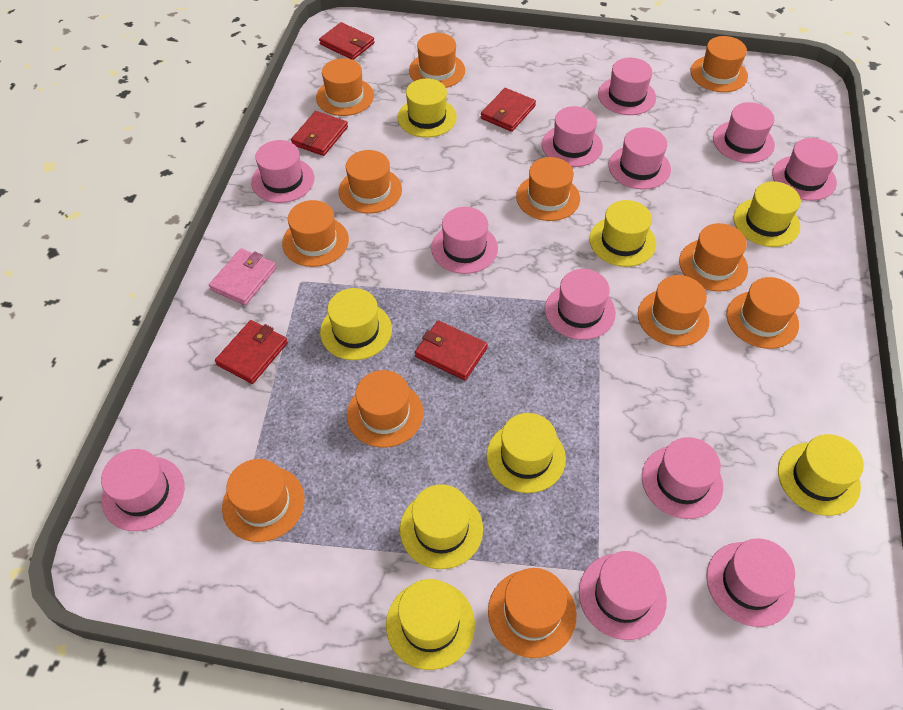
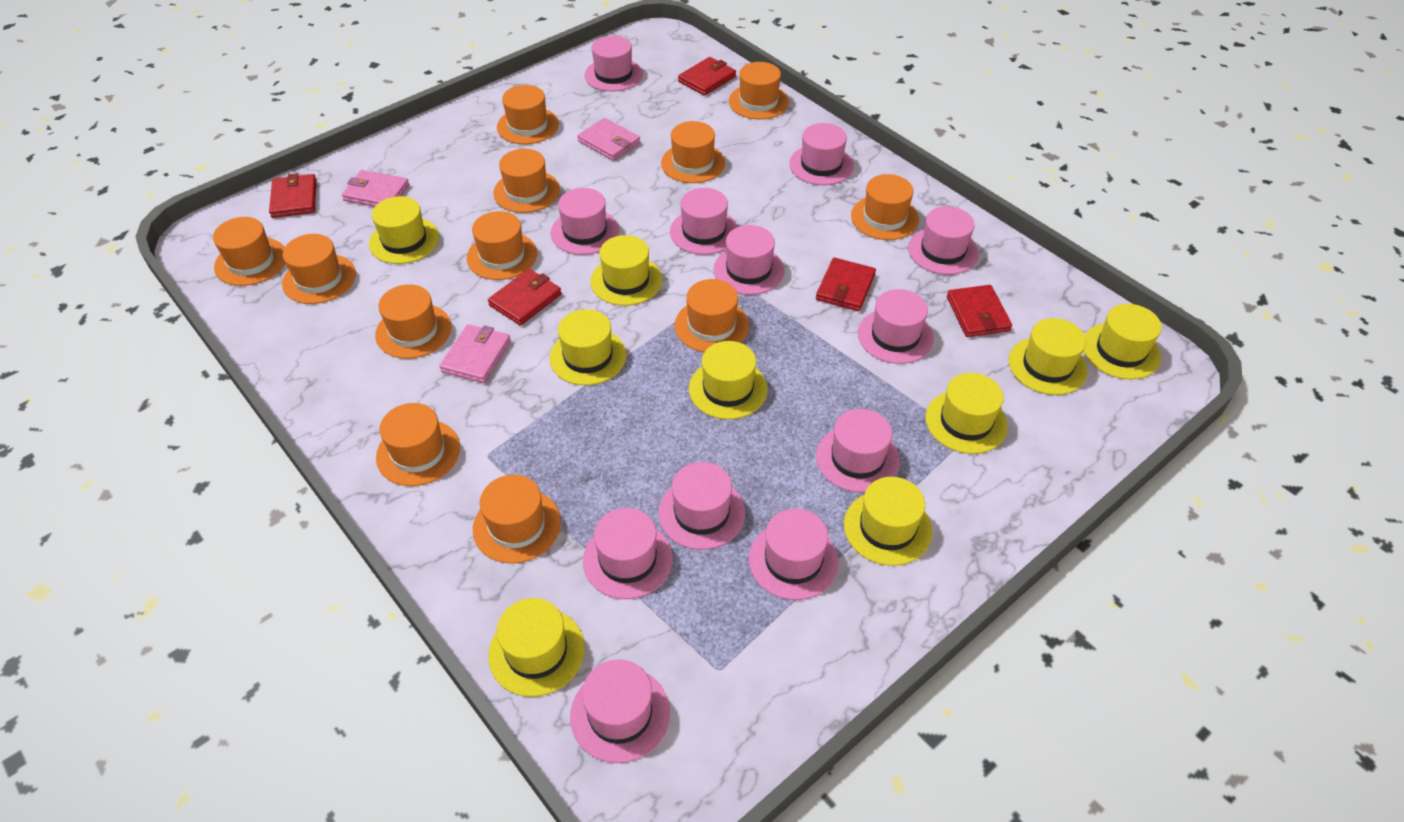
pink wallet: 1 -> 3
yellow hat: 8 -> 9

